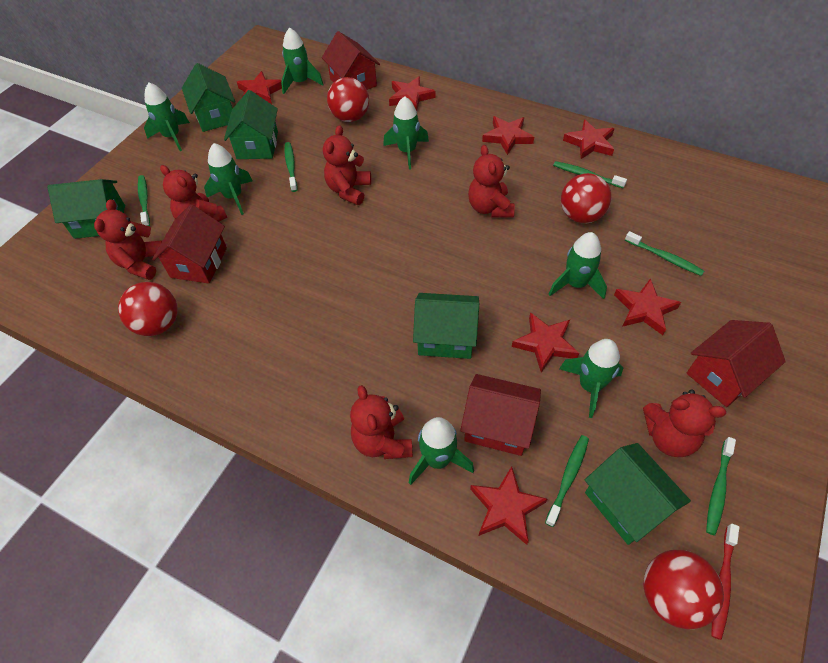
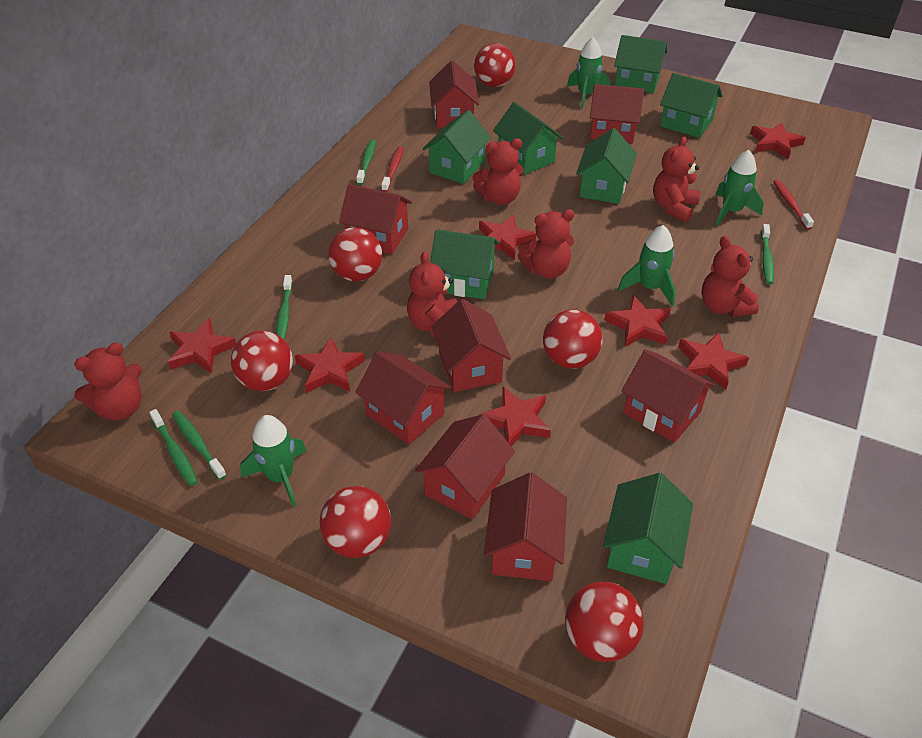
green house: 5 -> 7
green rocket: 7 -> 4
green toothbrush: 6 -> 5
red ball: 4 -> 6
red house: 4 -> 8
red toothbrush: 1 -> 2

